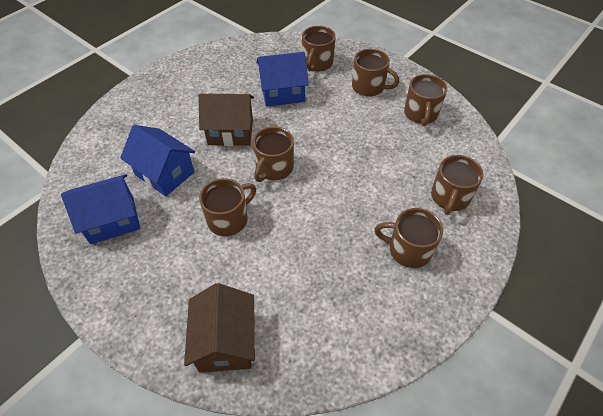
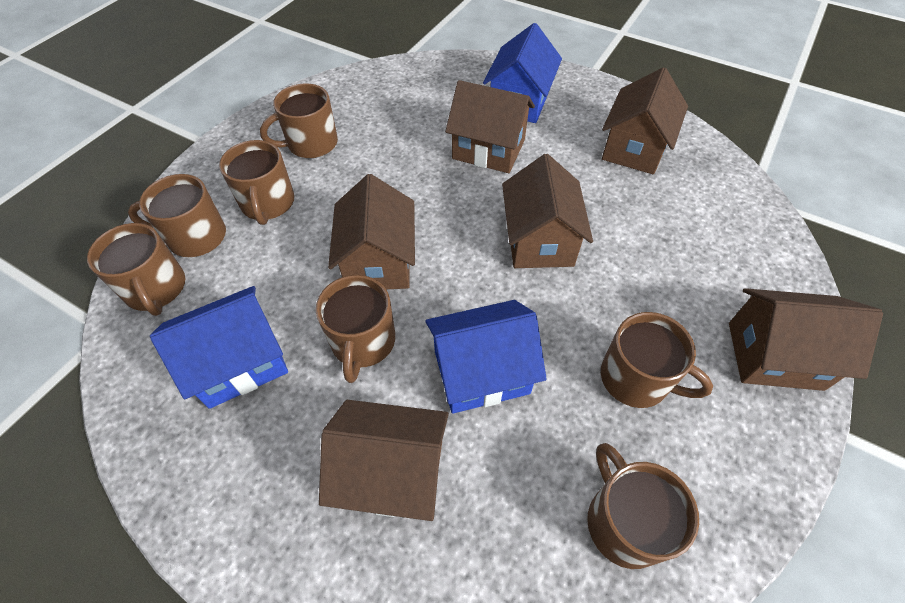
brown house: 2 -> 6

